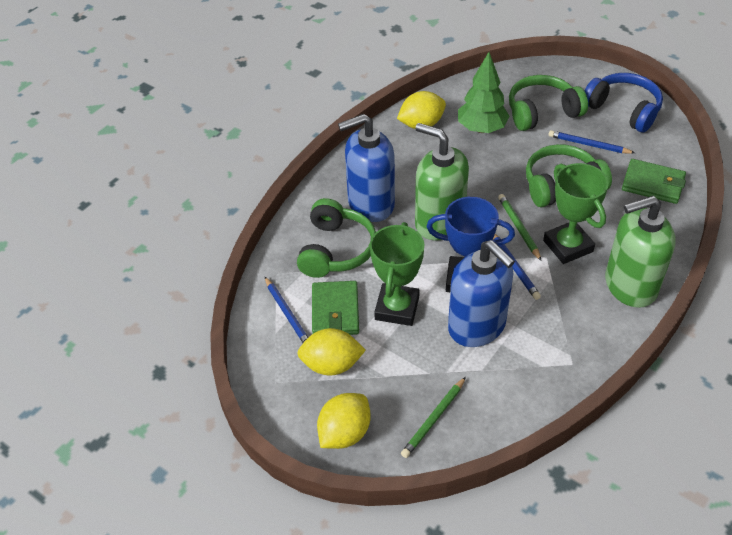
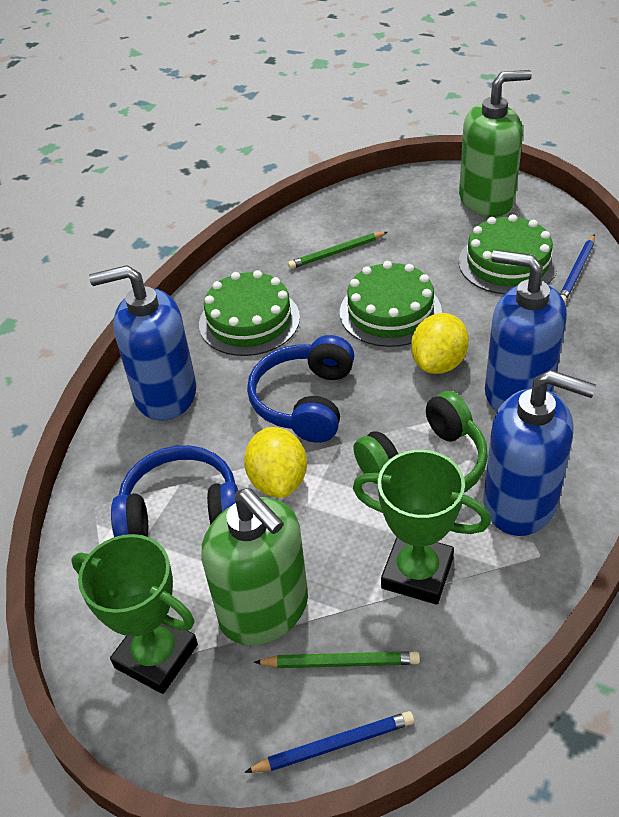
blue headphones: 1 -> 2
blue pencil: 3 -> 2
blue soap dispenser: 2 -> 3
blue trophy: 1 -> 0
green cake: 0 -> 3
green headphones: 3 -> 1
green tree: 1 -> 0
green wallet: 2 -> 0
yellow lemon: 3 -> 2

